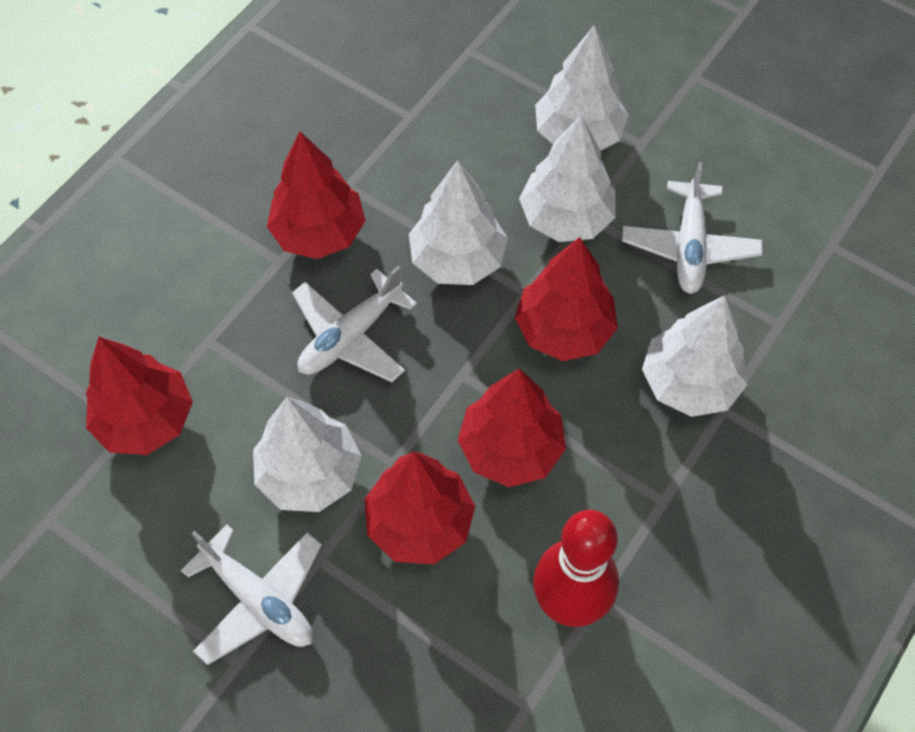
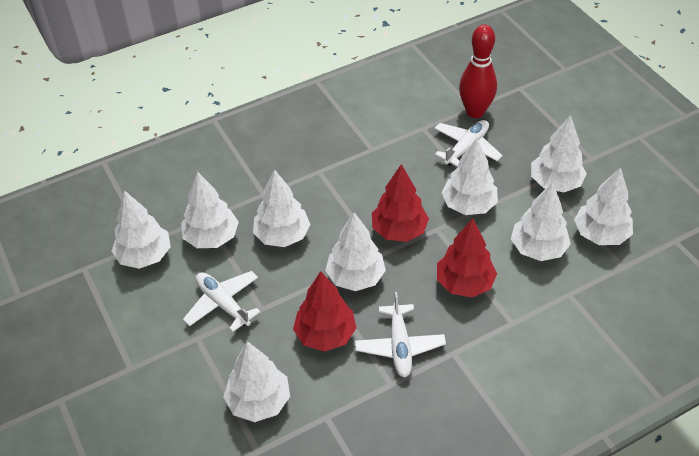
red tree: 5 -> 3
white tree: 5 -> 9

